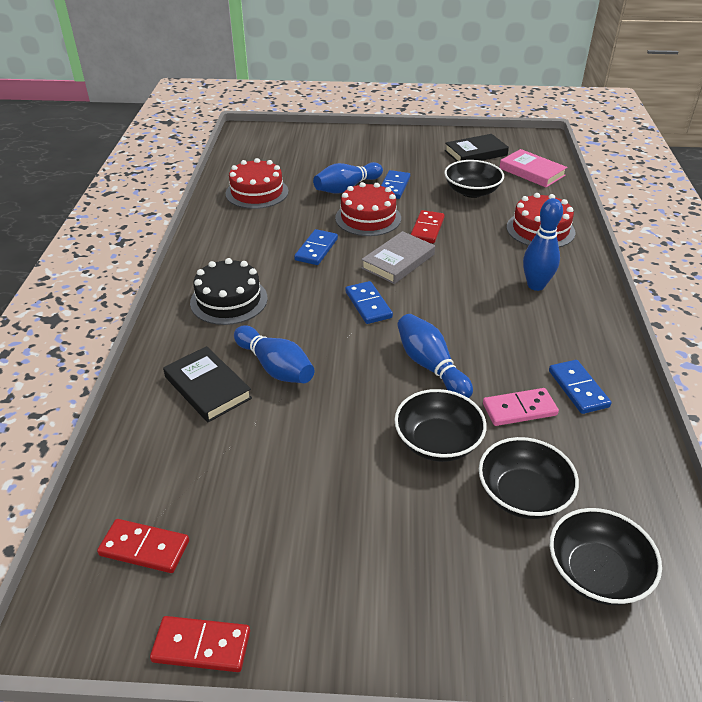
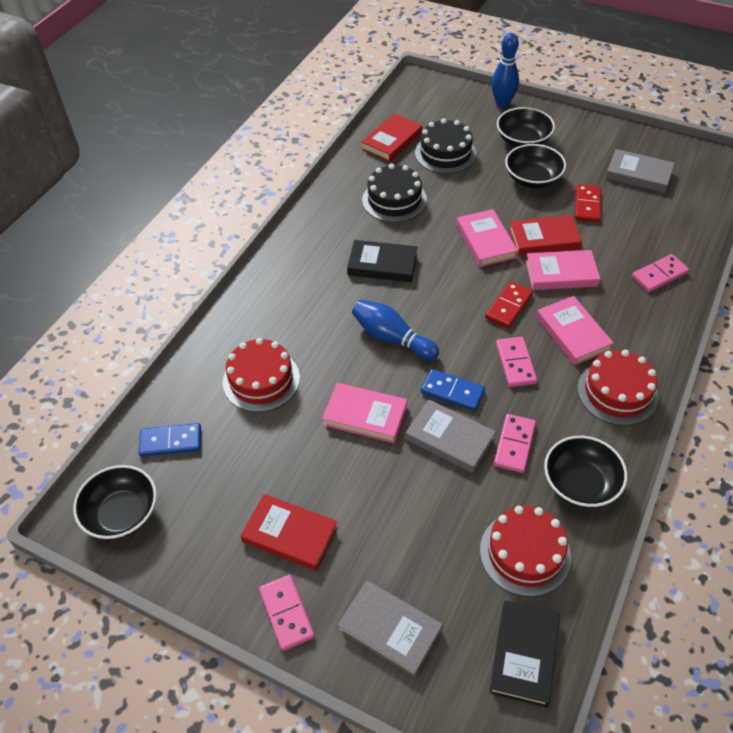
black cake: 1 -> 2
blue bowling pin: 4 -> 2
blue domino: 4 -> 2
grey book: 1 -> 3
pink book: 1 -> 4
pink domino: 1 -> 4
red book: 0 -> 3
red domino: 3 -> 2

